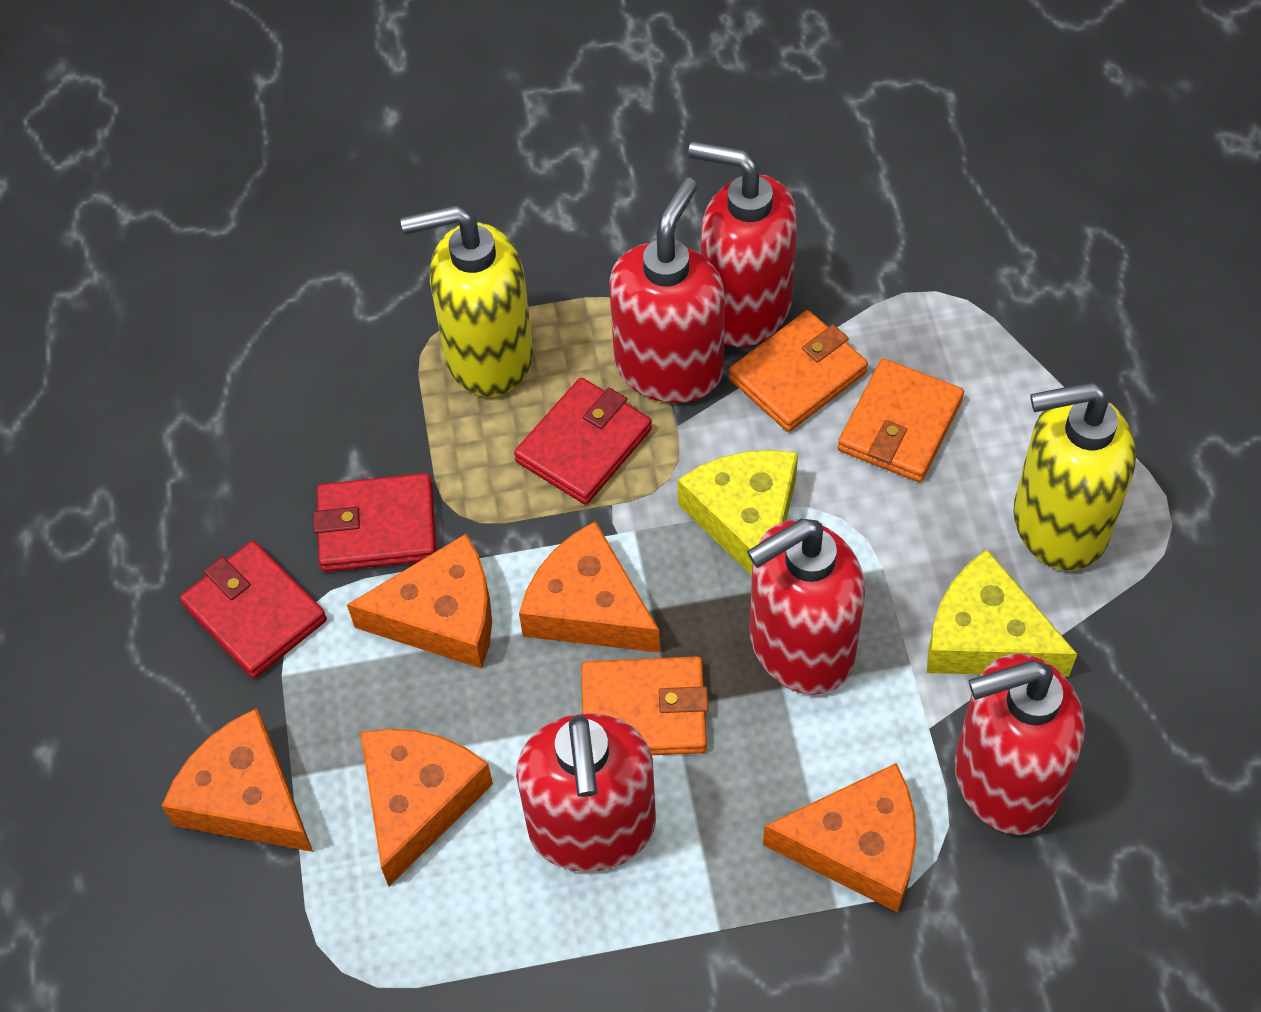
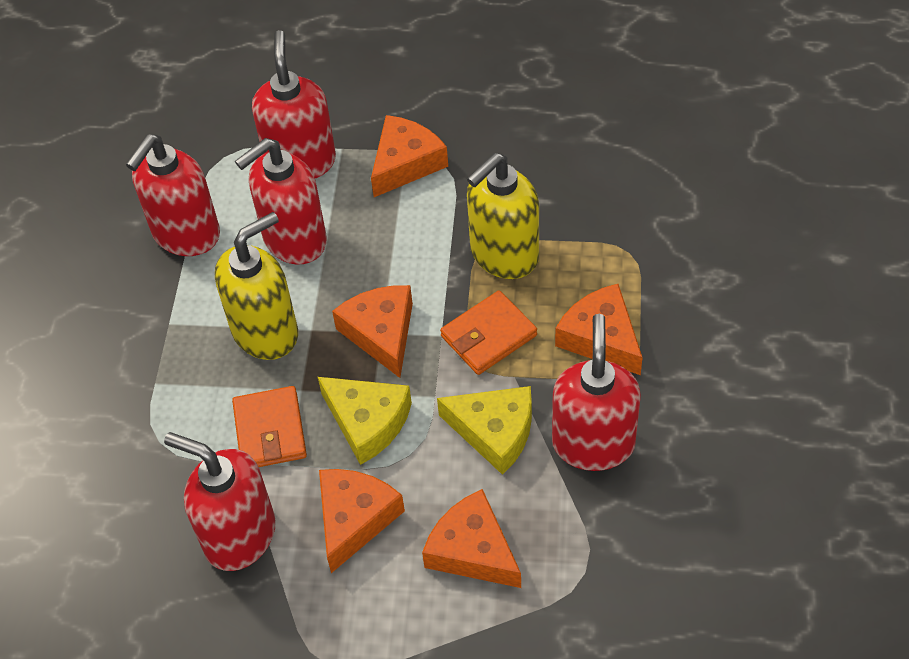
orange wallet: 3 -> 2
red wallet: 3 -> 0

